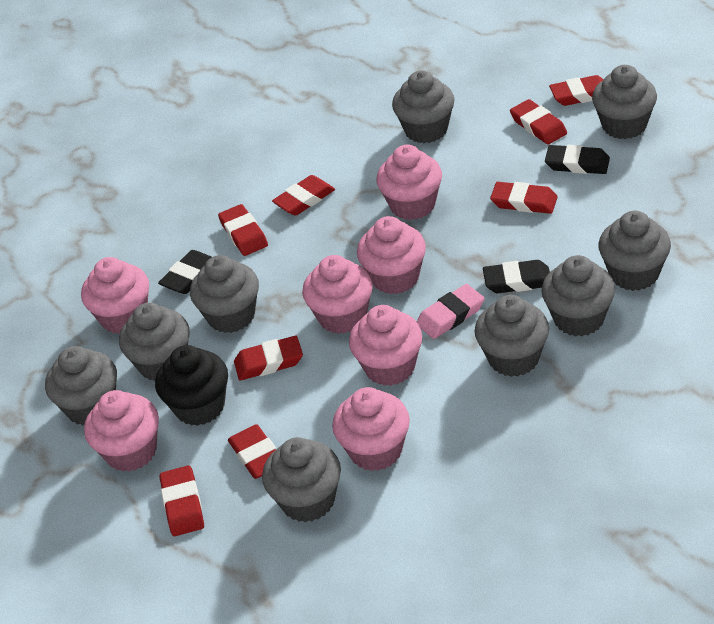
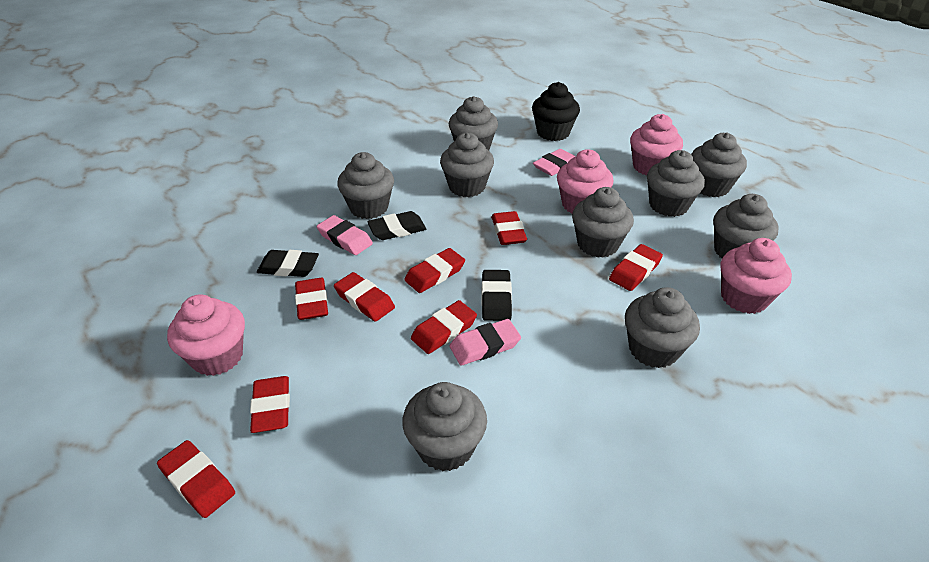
pink cupcake: 7 -> 4
pink eraser: 1 -> 3

